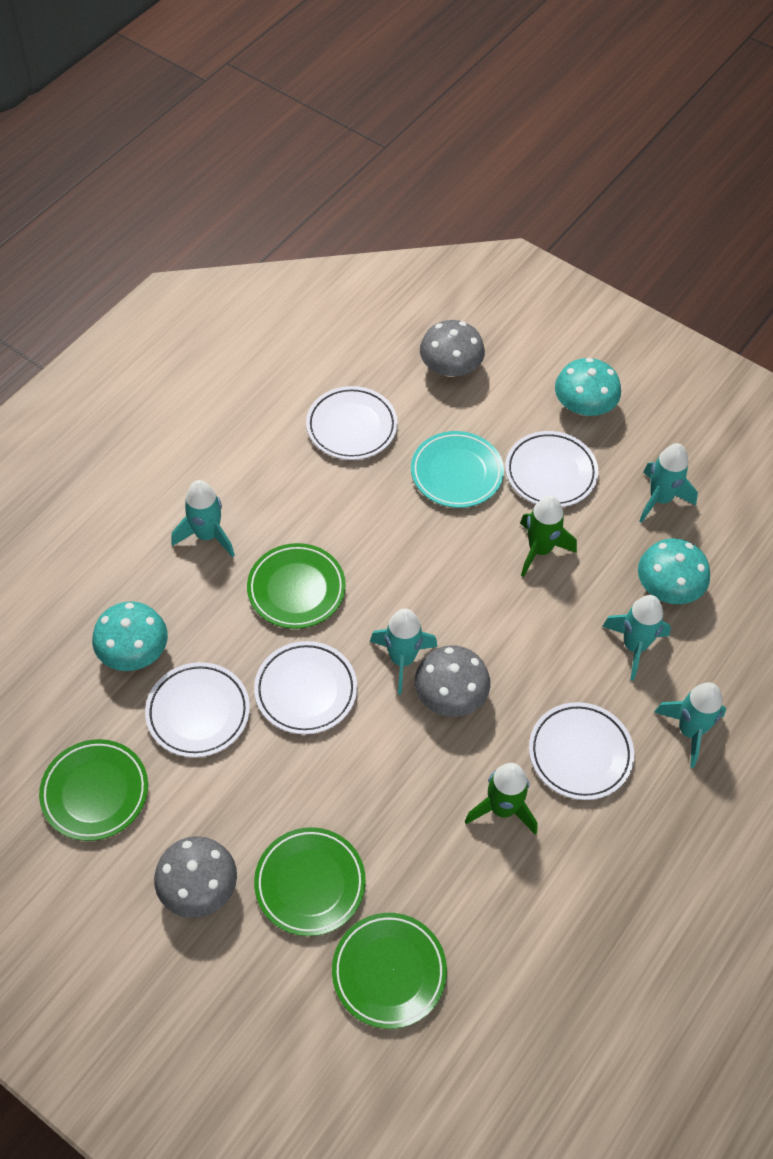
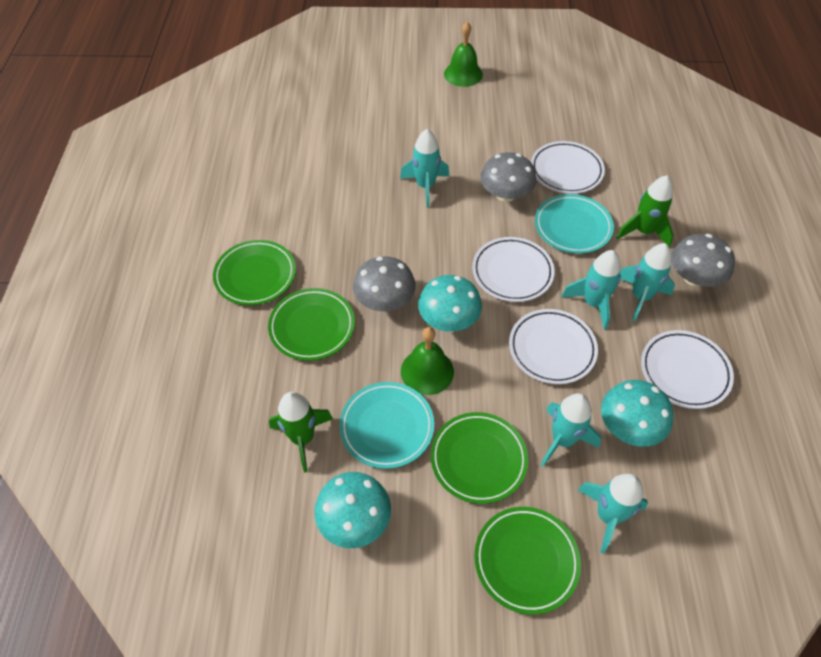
green bell: 0 -> 2
turquoise plate: 1 -> 2
white plate: 5 -> 4

